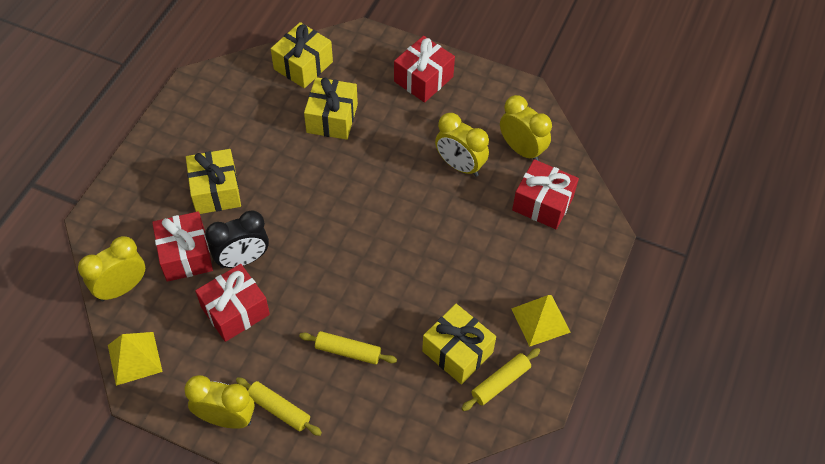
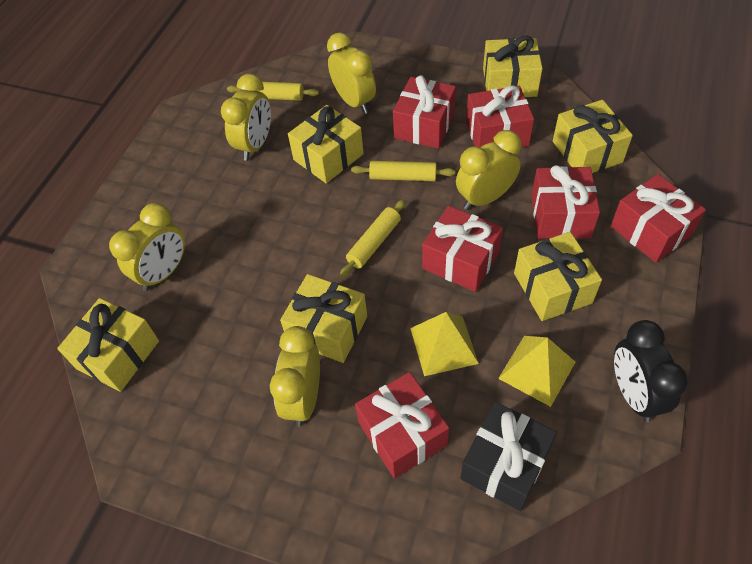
black gift: 0 -> 1
red gift: 4 -> 6
yellow clock: 4 -> 5
yellow gift: 4 -> 6

